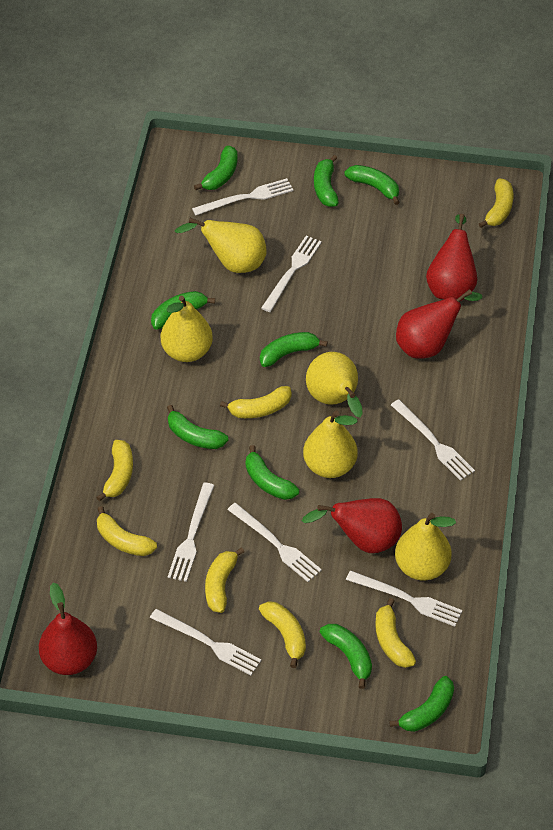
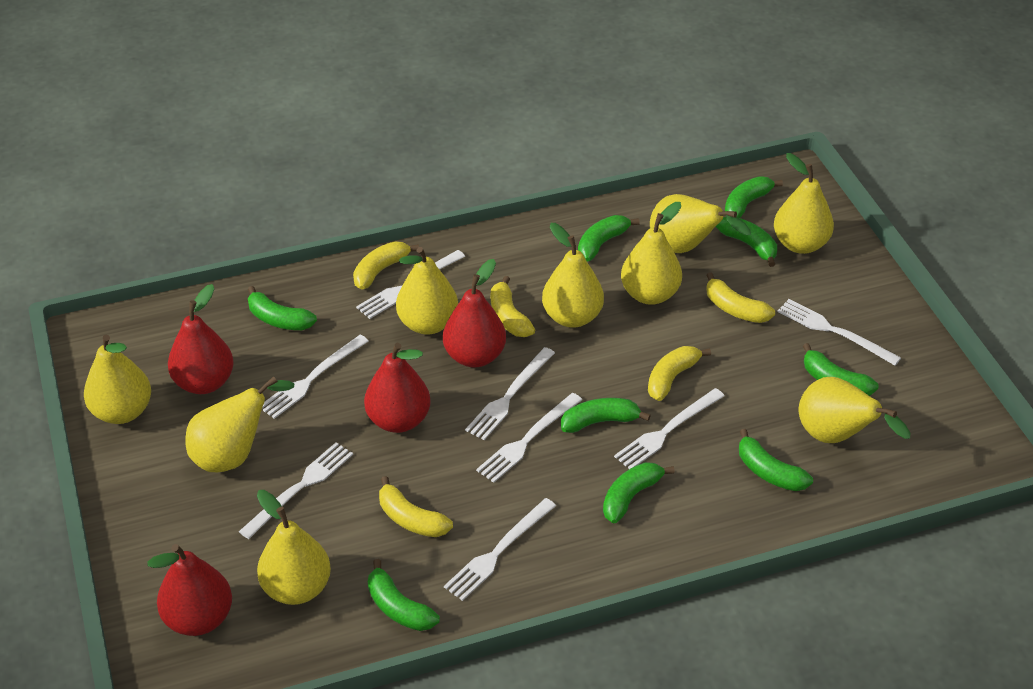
white fork: 7 -> 8
yellow banana: 7 -> 5
yellow pear: 5 -> 9

